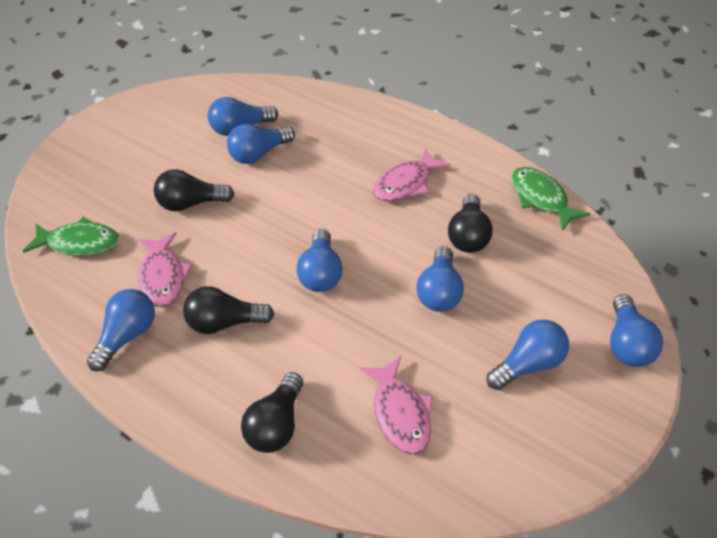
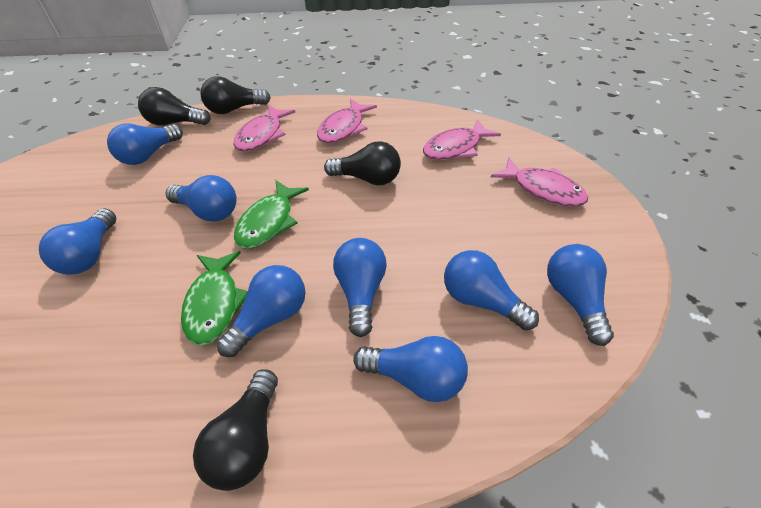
blue light bulb: 7 -> 8
pink fish: 3 -> 4

